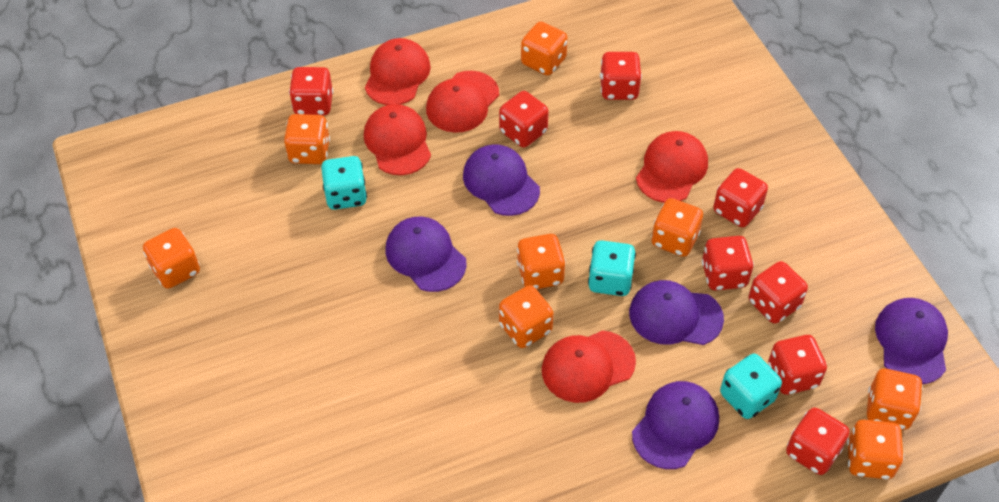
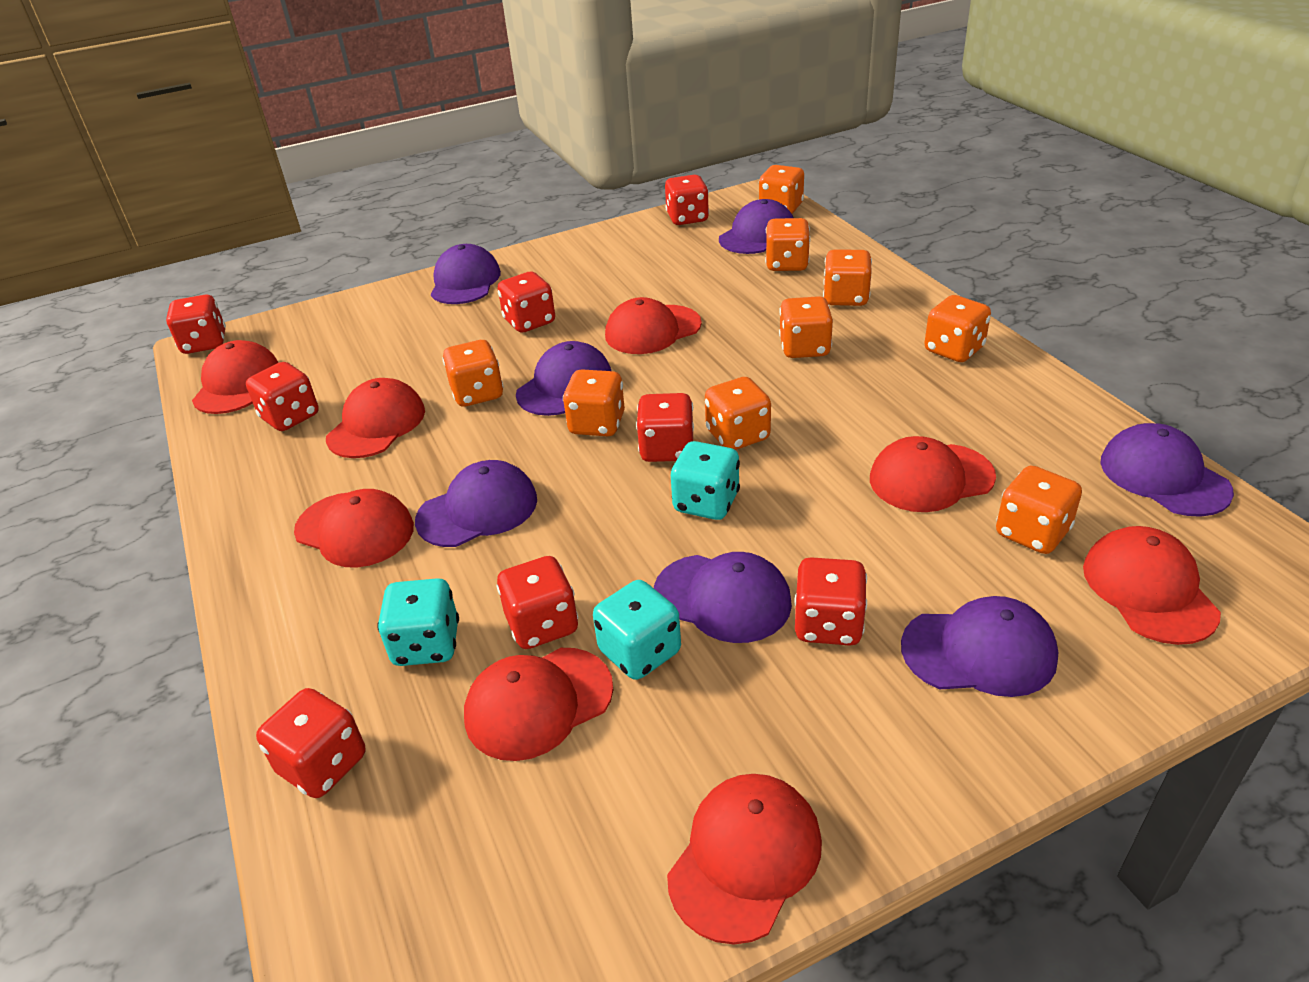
orange dice: 8 -> 9
purple cap: 5 -> 7
red cap: 5 -> 8

